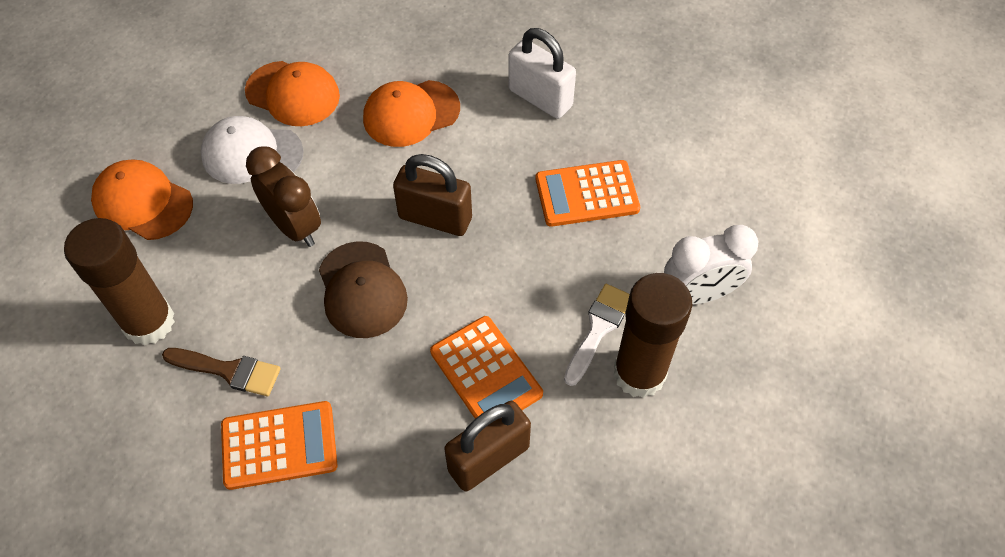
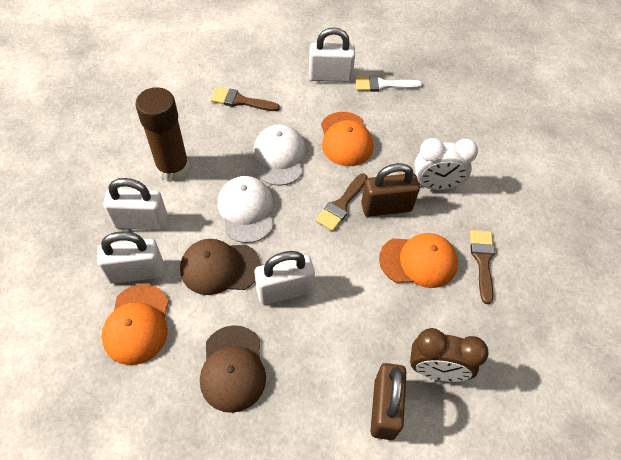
brown brush: 1 -> 3
brown cap: 1 -> 2
brown glue stick: 2 -> 1
orange calculator: 3 -> 0
white cap: 1 -> 2
white padlock: 1 -> 4

